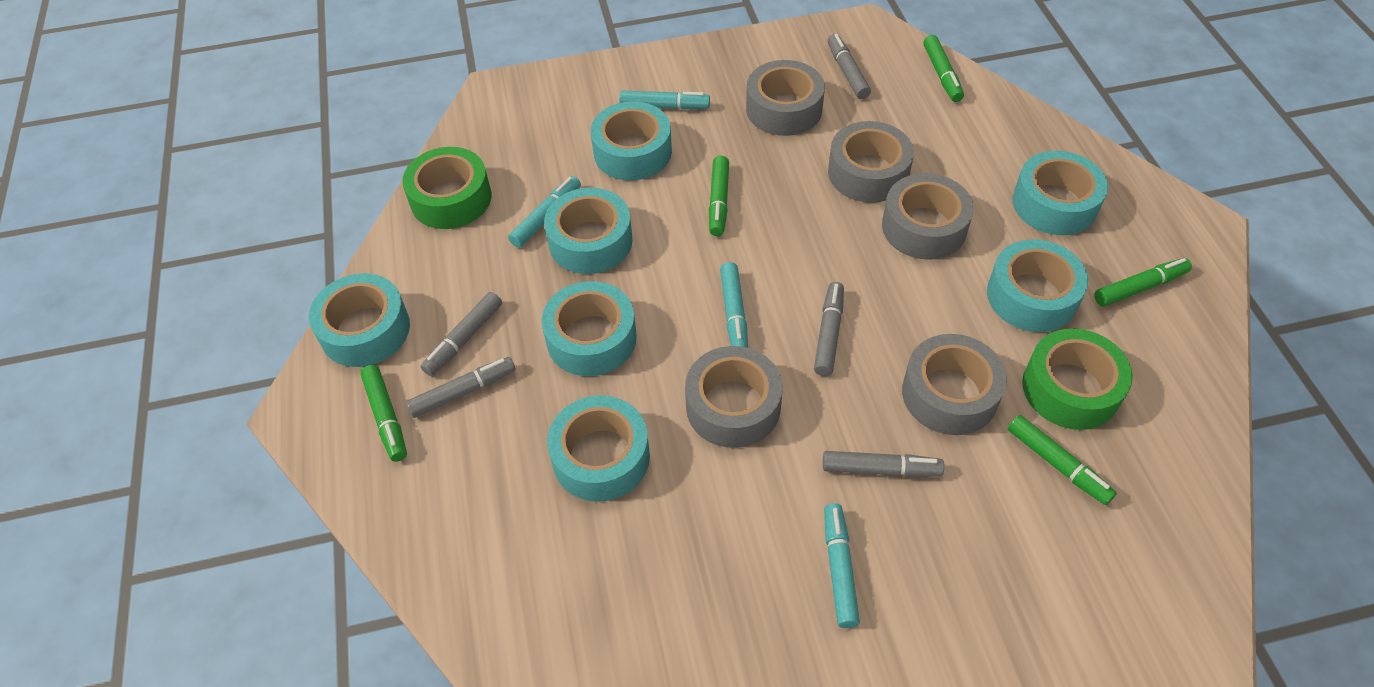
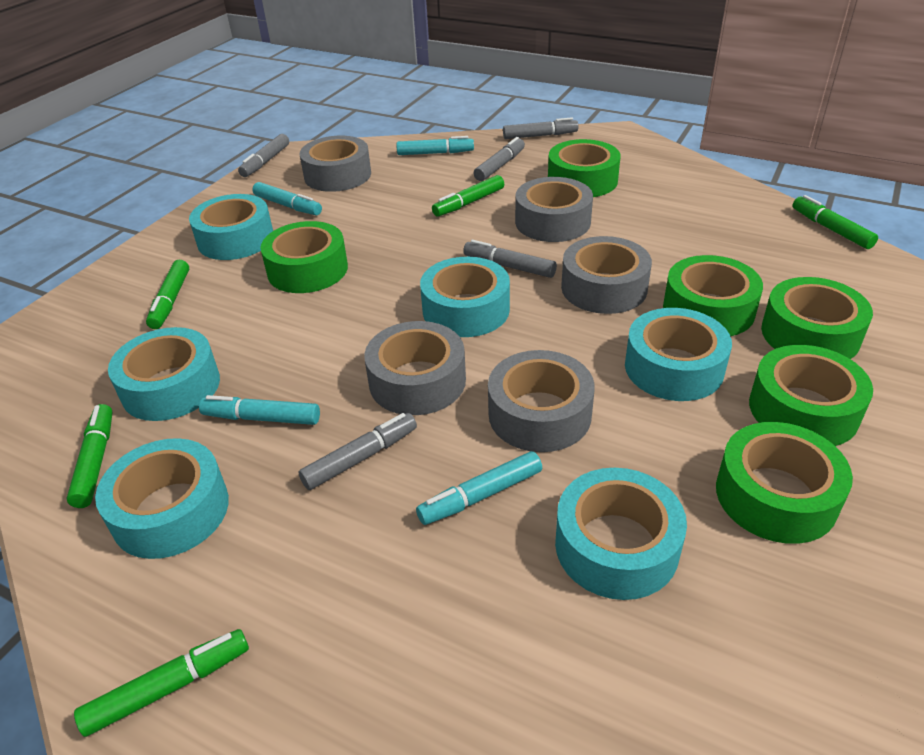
green tape: 2 -> 6
turquoise tape: 7 -> 6

